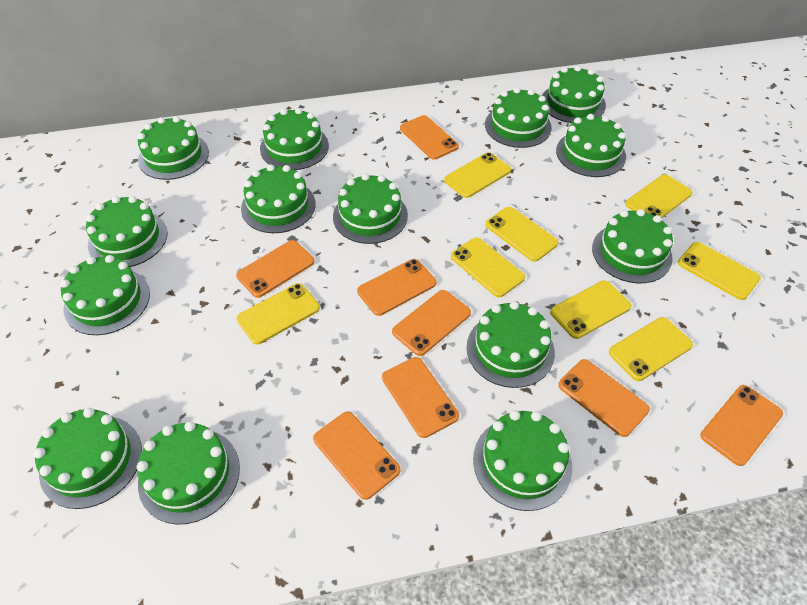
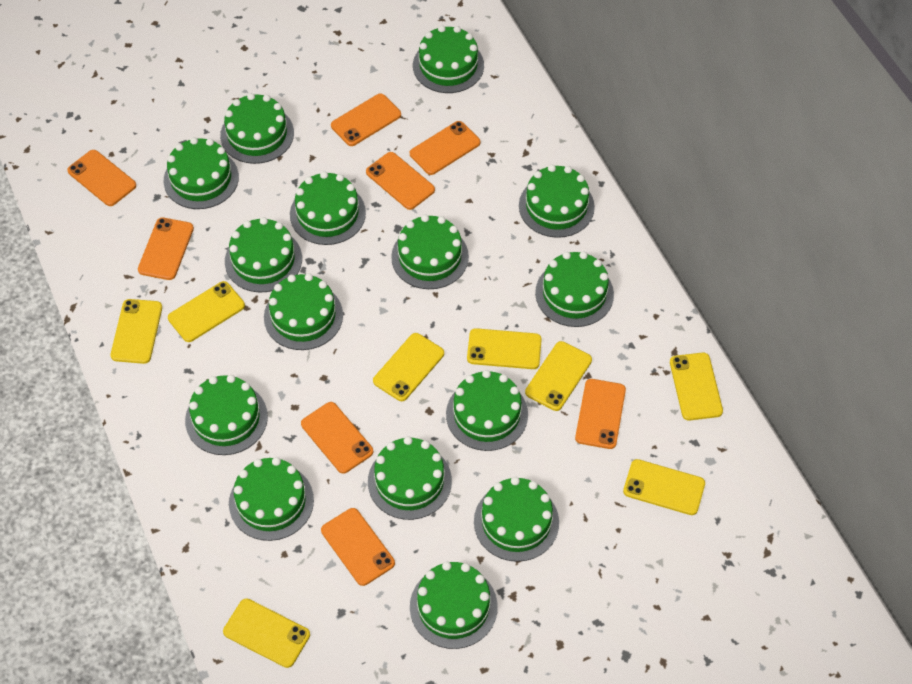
green cake: 14 -> 15

